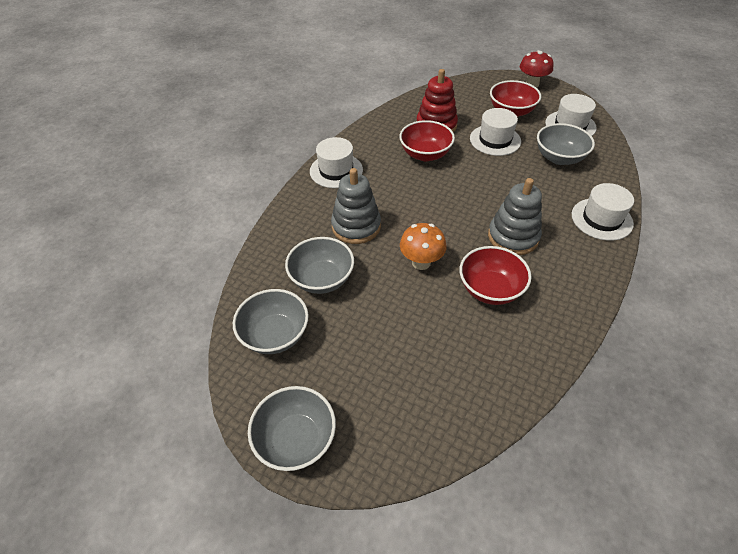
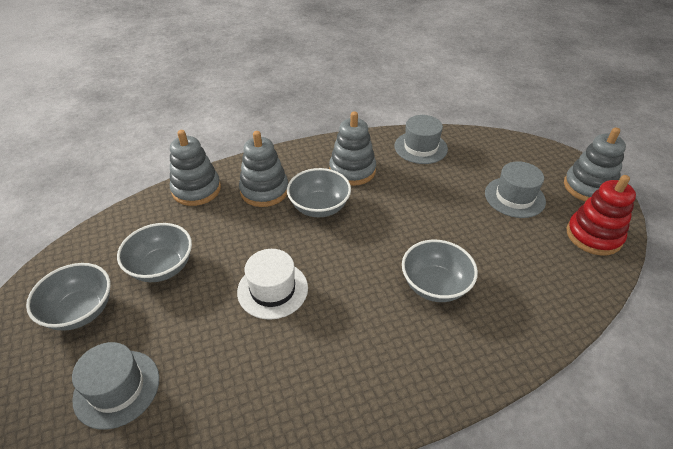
grey hat: 0 -> 3
grey stacking toy: 2 -> 4
orange mushroom: 1 -> 0
red bowl: 3 -> 0
red mushroom: 1 -> 0
white hat: 4 -> 1

